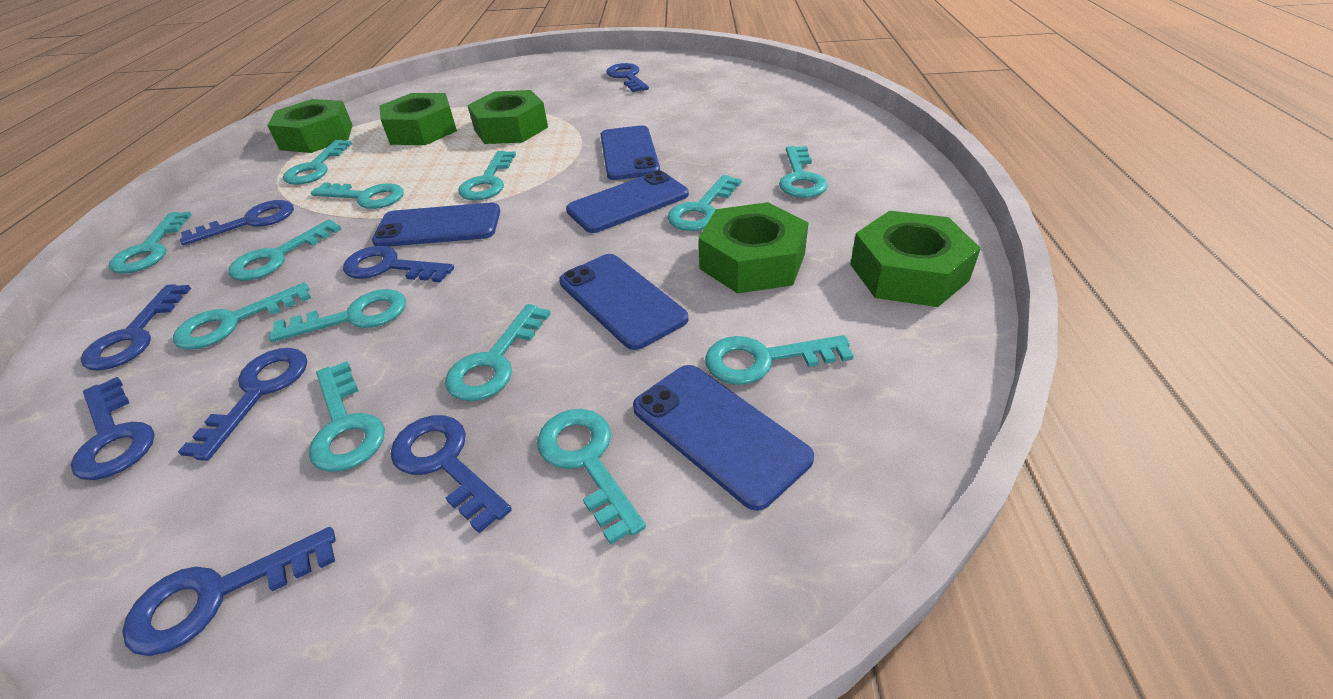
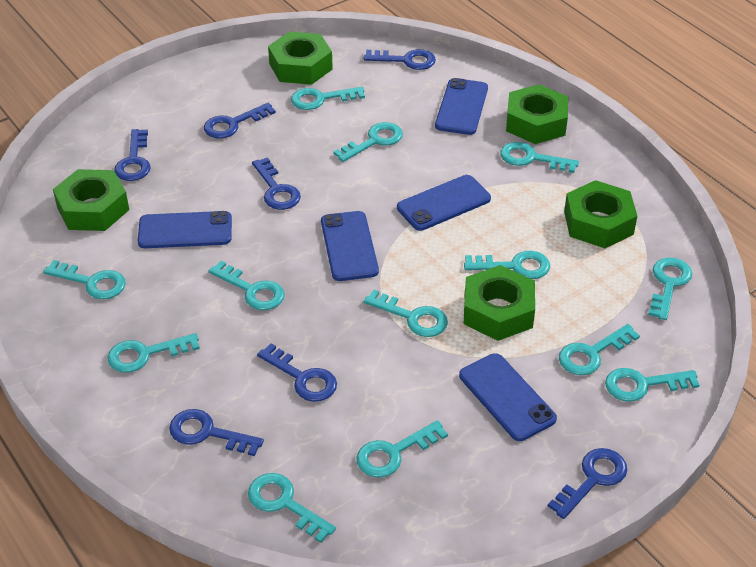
blue key: 8 -> 7

